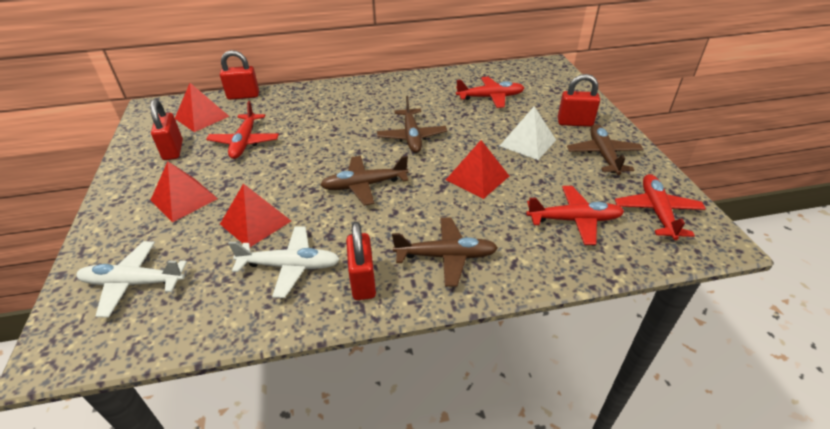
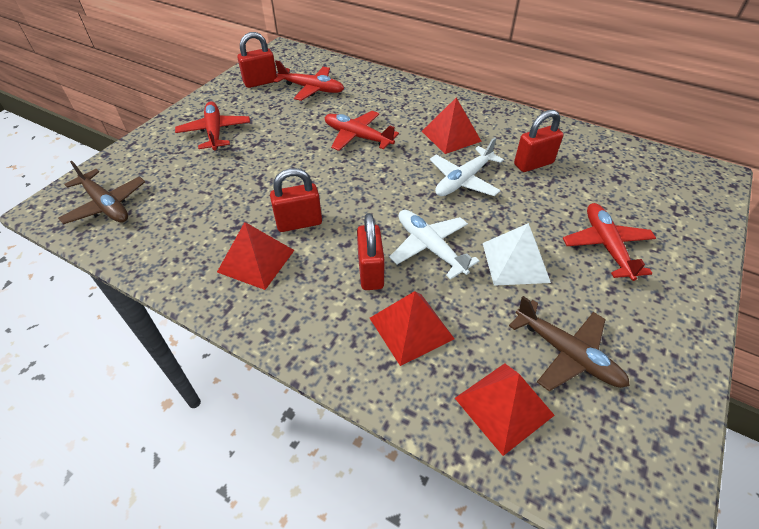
brown plane: 4 -> 2

